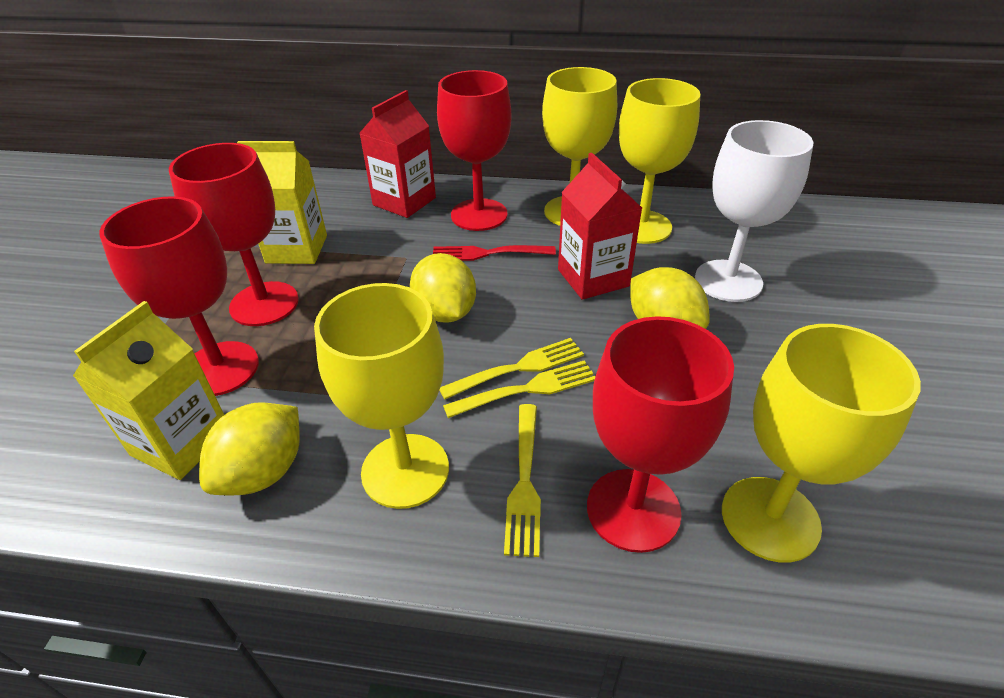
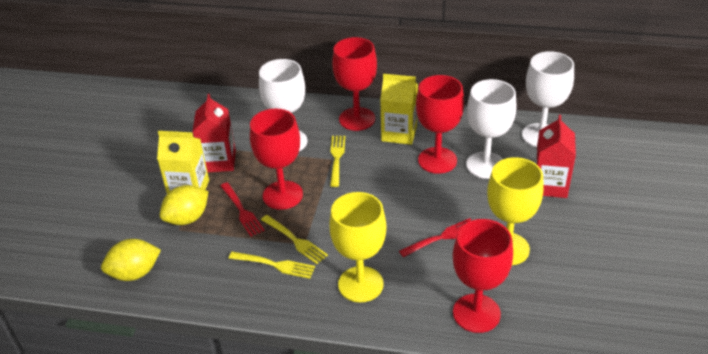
red fork: 1 -> 2
white goblet: 1 -> 3
yellow goblet: 4 -> 2
yellow lemon: 3 -> 2

